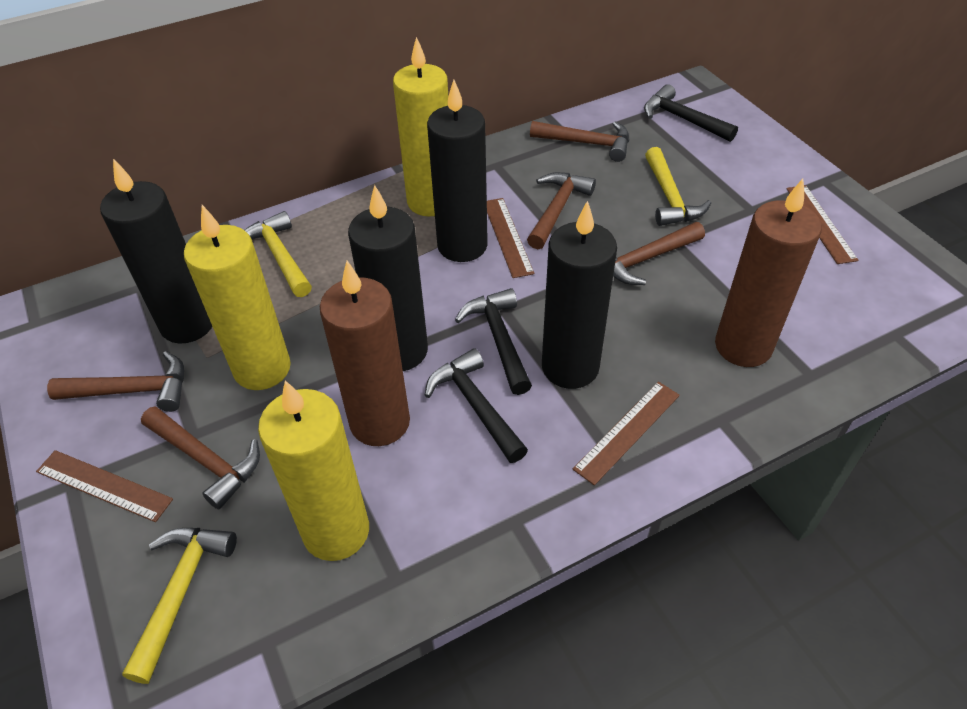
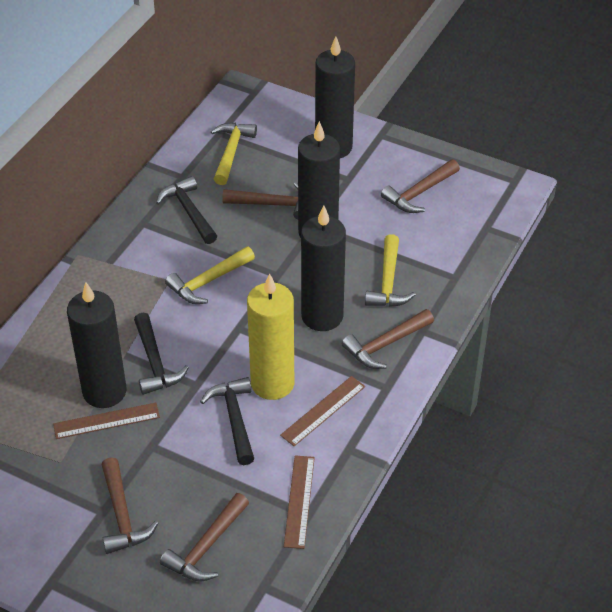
brown candle: 2 -> 0
brown ruler: 4 -> 3
yellow candle: 3 -> 1

